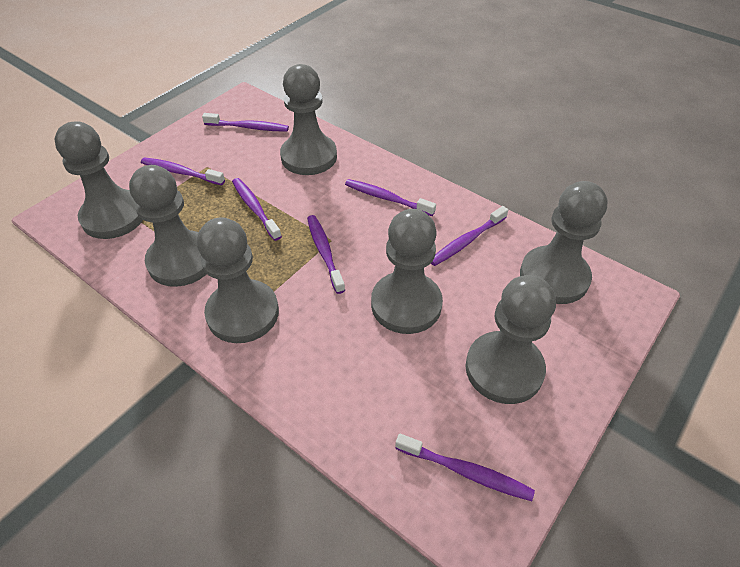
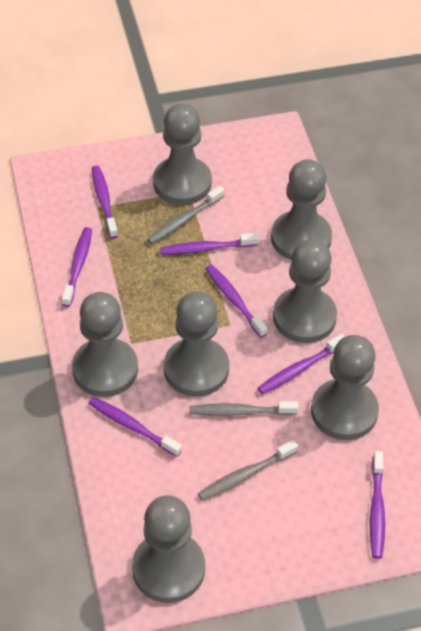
grey toothbrush: 0 -> 3

